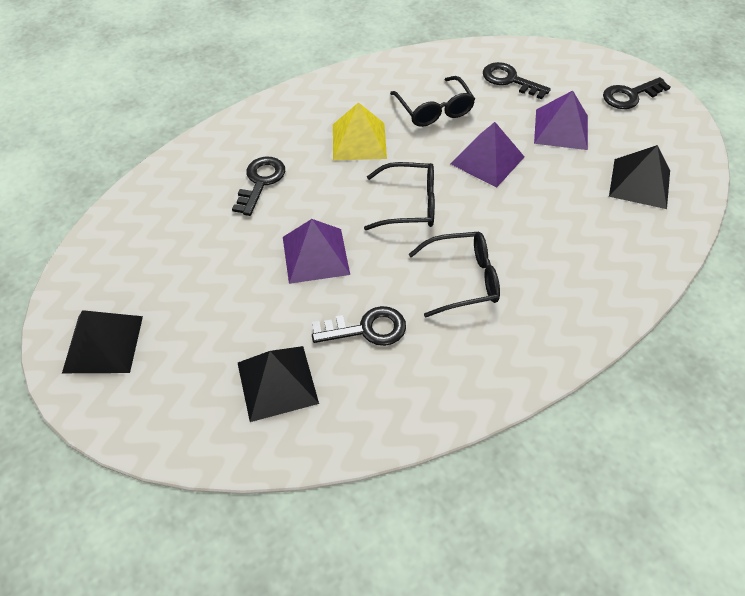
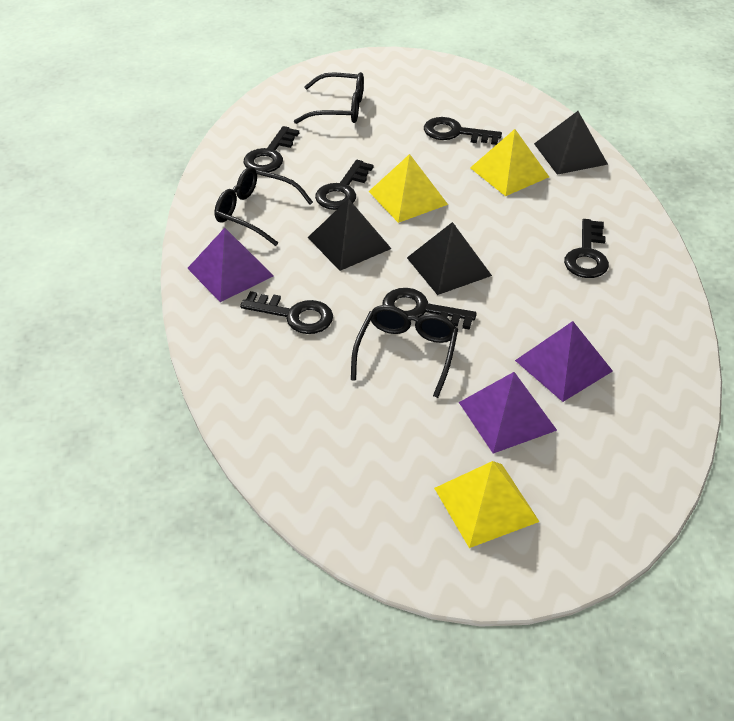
black key: 4 -> 6
yellow pyramid: 1 -> 3

